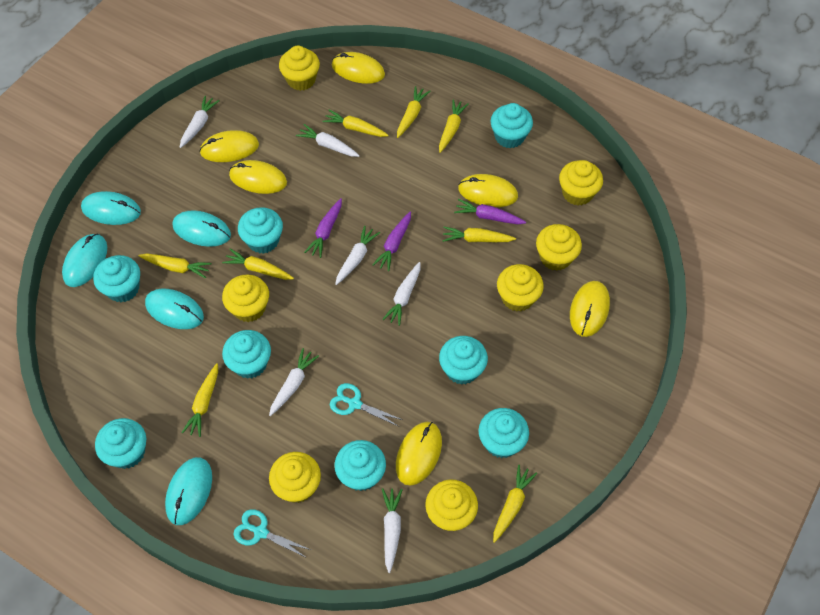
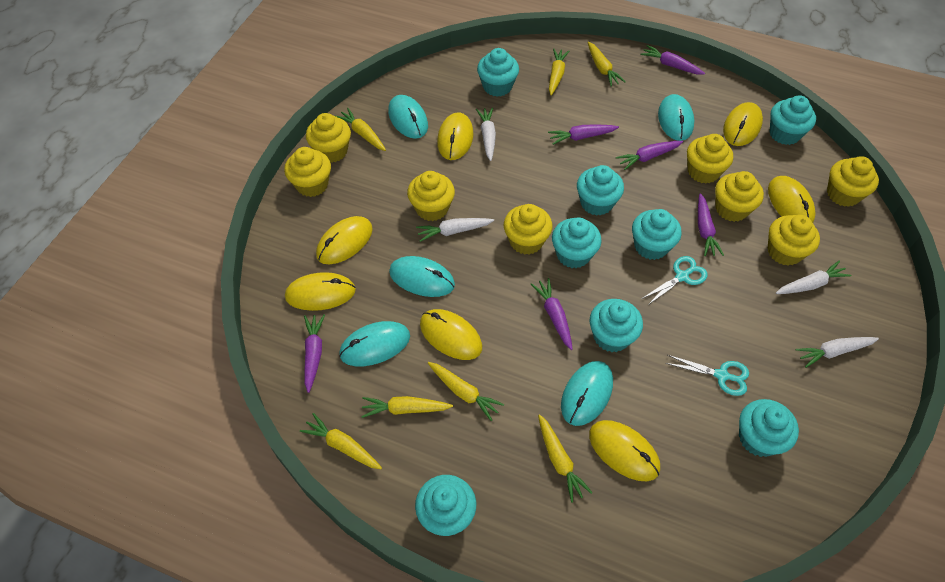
purple carrot: 3 -> 6
white carrot: 6 -> 4
yellow carrot: 8 -> 7
yellow cupcake: 7 -> 8
yellow mouse: 6 -> 7

